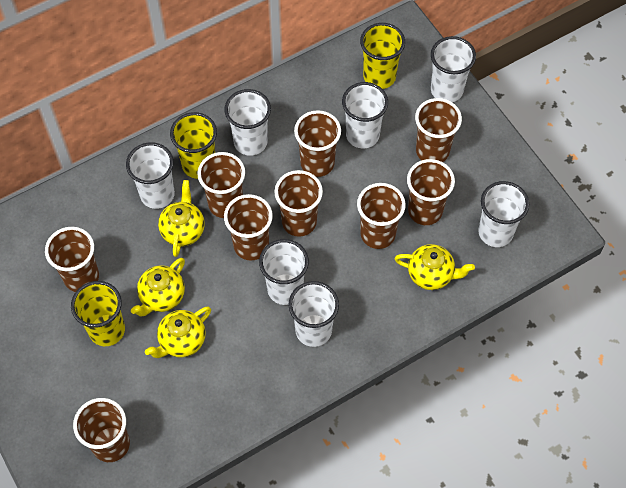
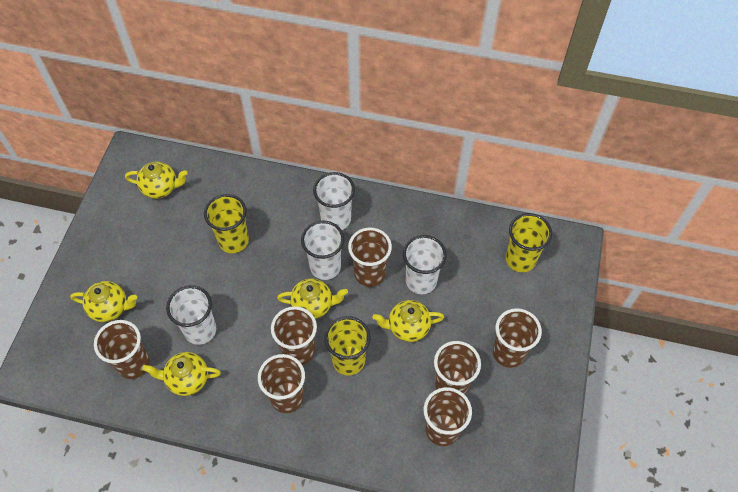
brown cup: 9 -> 7
white cup: 7 -> 4
yellow teapot: 4 -> 5

